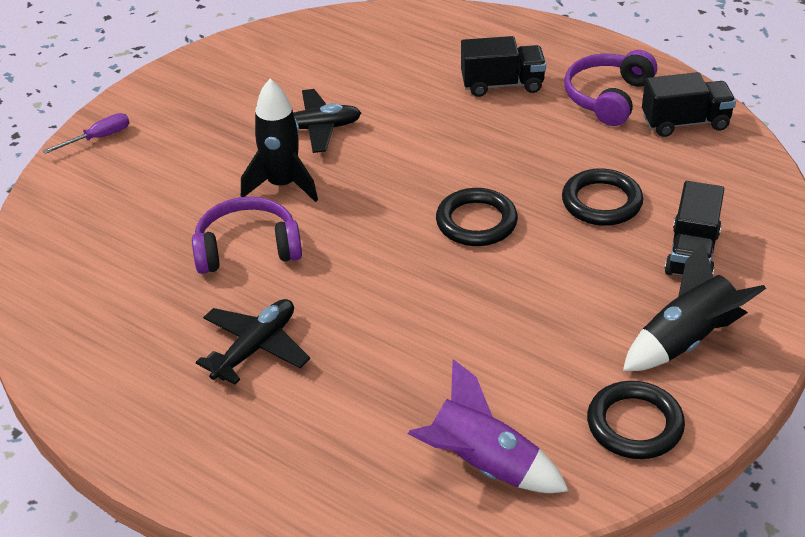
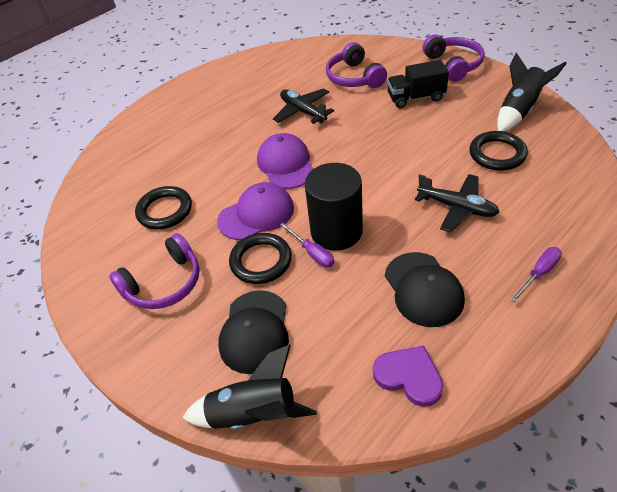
black cap: 0 -> 2
black cylinder: 0 -> 1
black truck: 3 -> 1
purple cap: 0 -> 2
purple headphones: 2 -> 3
purple heart: 0 -> 1
purple rocket: 1 -> 0
purple screwdriver: 1 -> 2

